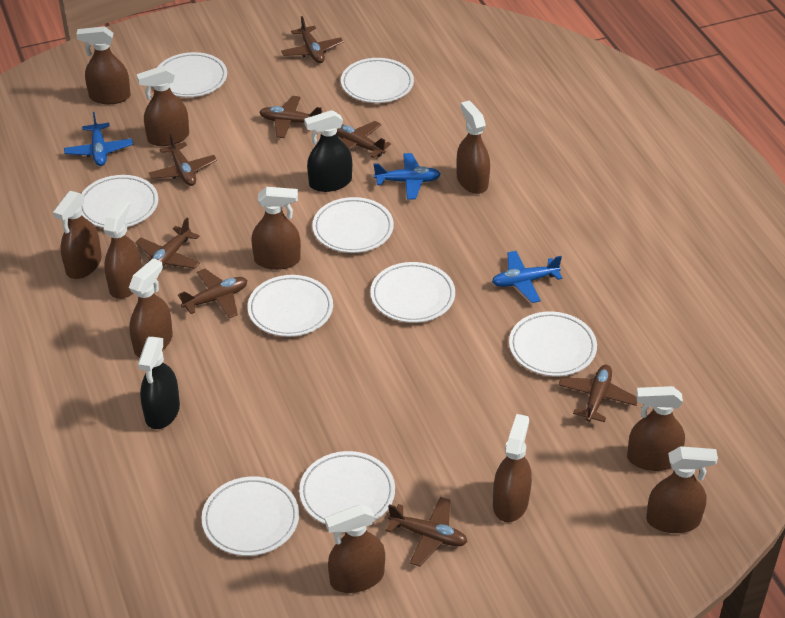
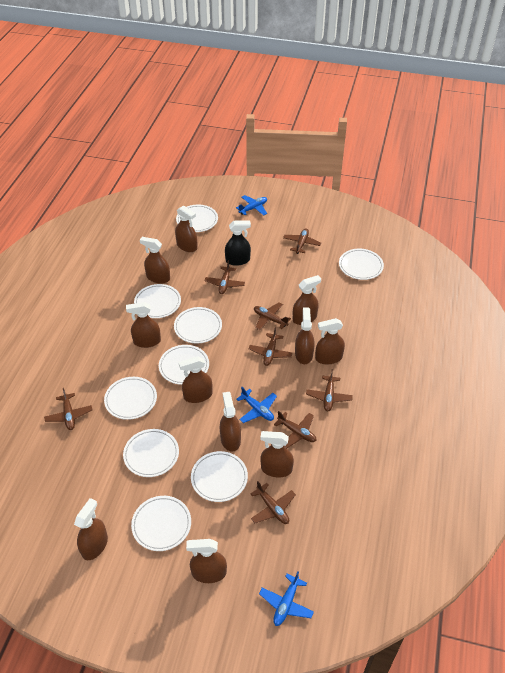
black spray bottle: 2 -> 1

